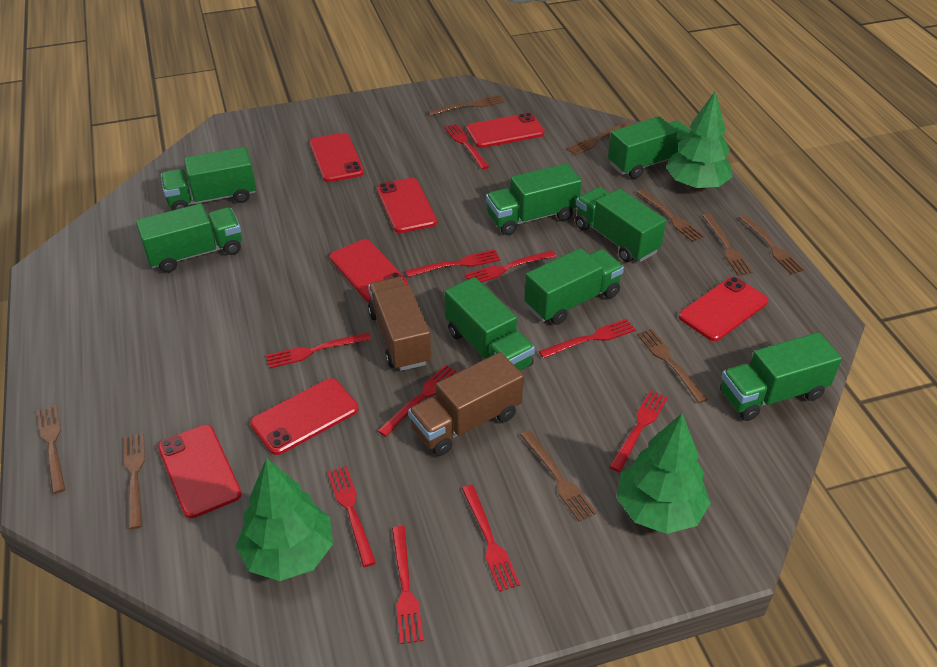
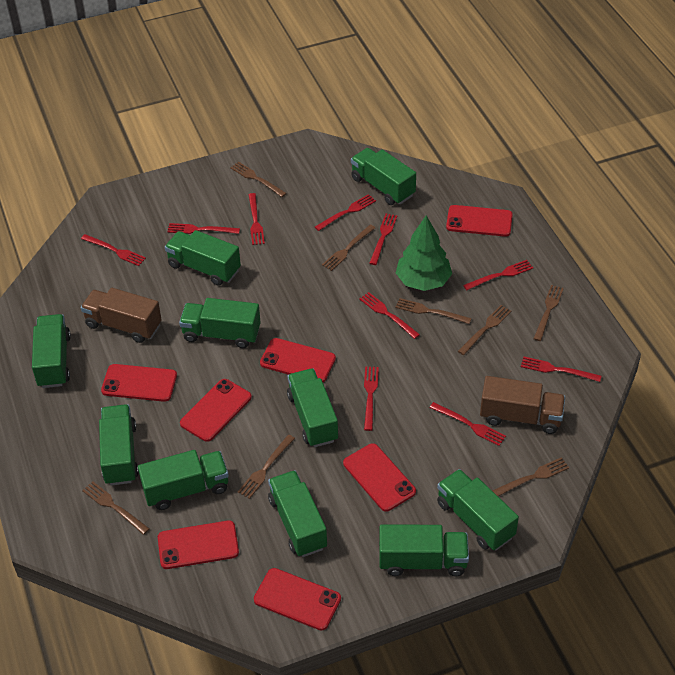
brown fork: 9 -> 8
green tree: 3 -> 1
green truck: 8 -> 10

